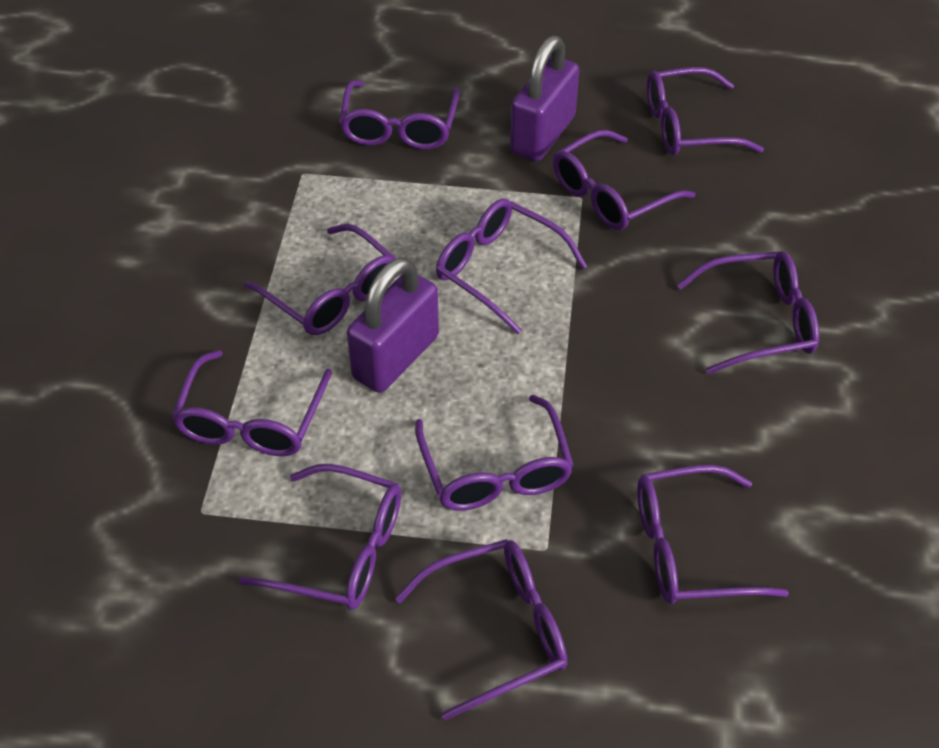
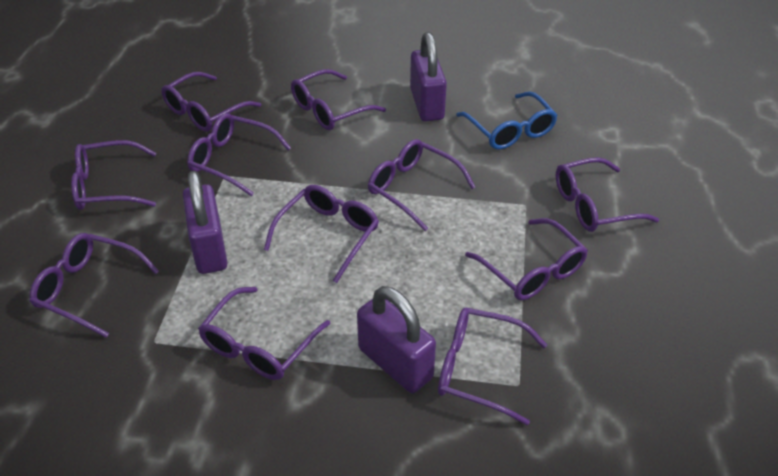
blue glasses: 0 -> 1
purple padlock: 2 -> 3

